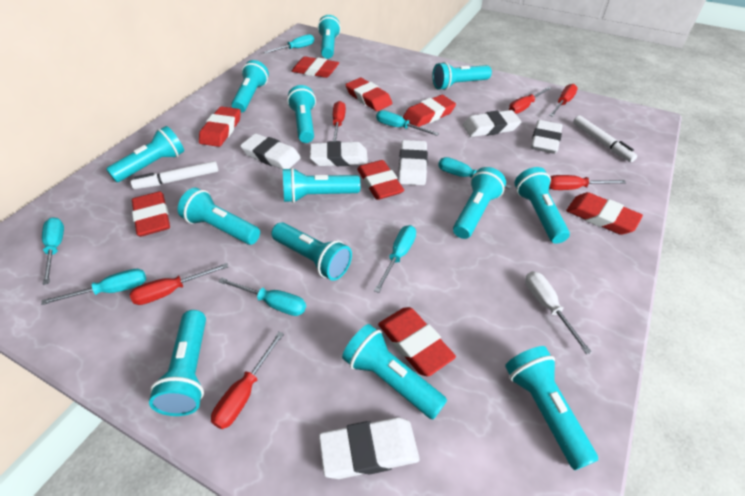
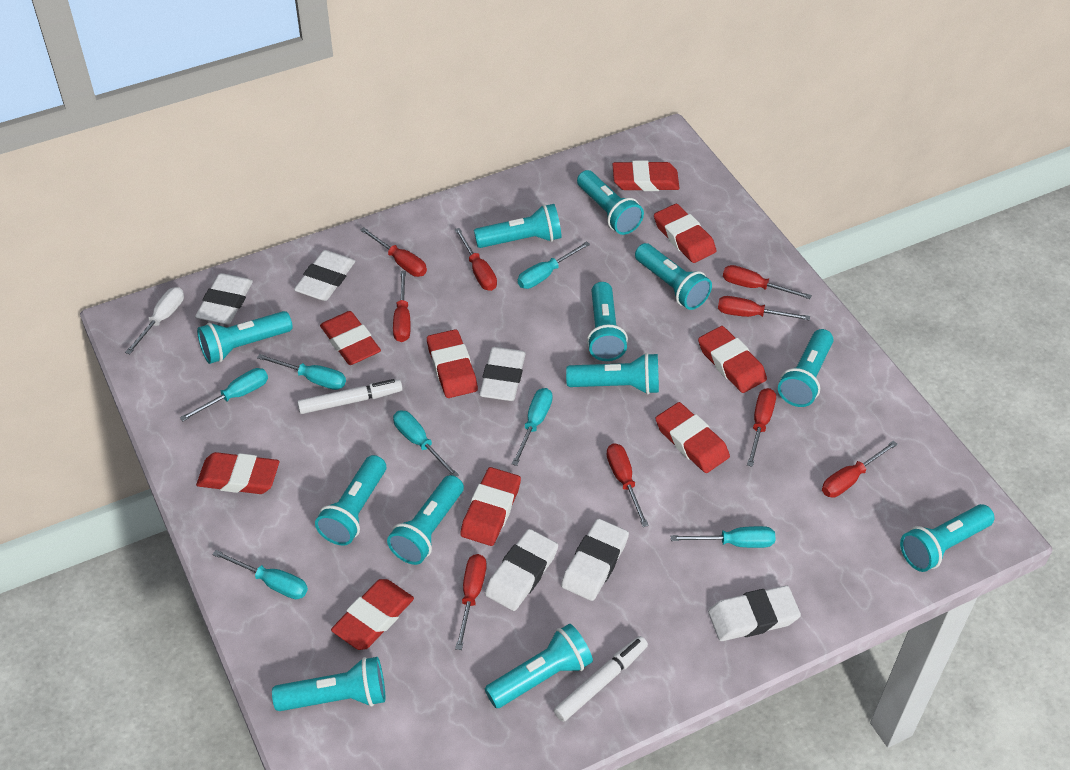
red eraser: 8 -> 9
red screwdriver: 6 -> 9
turquoise flashlight: 13 -> 12

